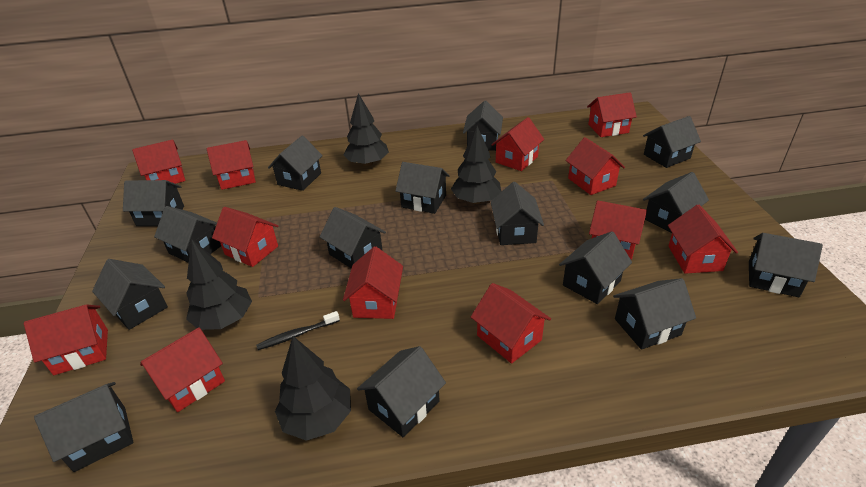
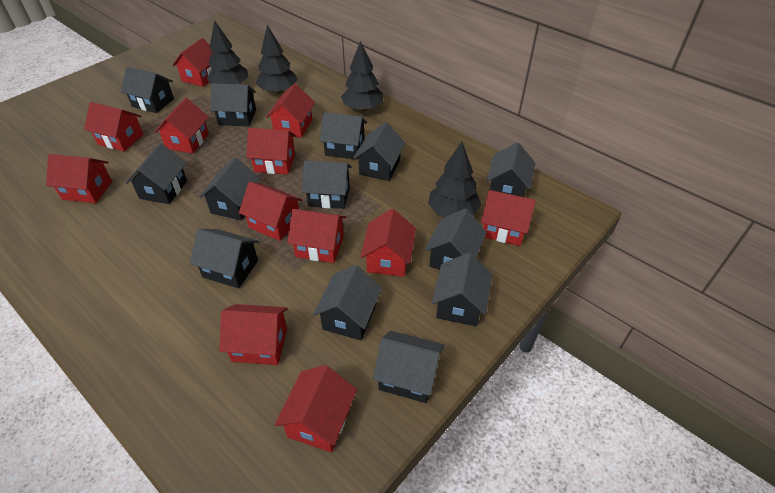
black house: 15 -> 13
black toothbrush: 1 -> 0

